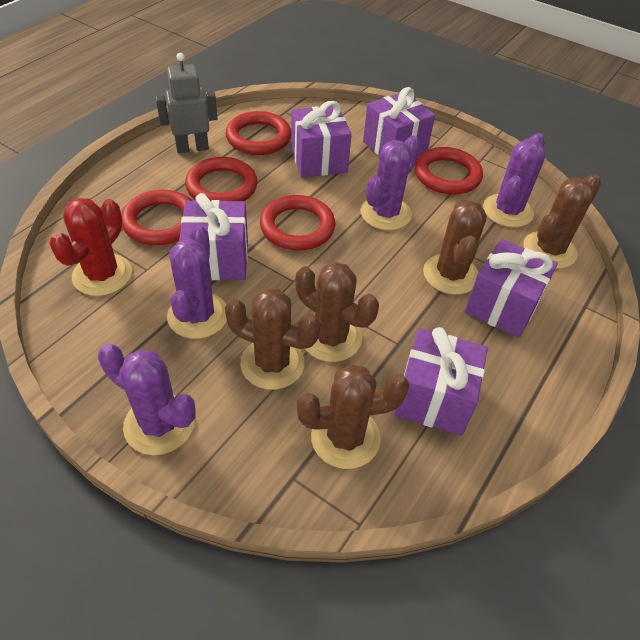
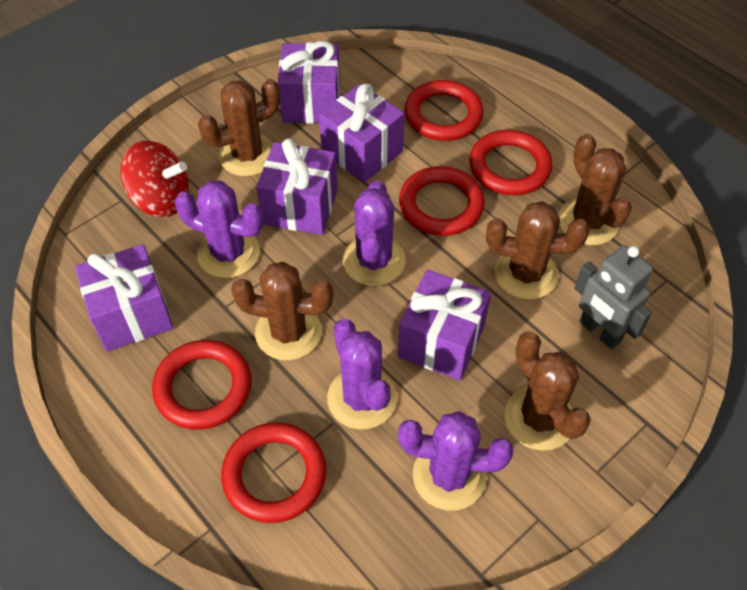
red cactus: 1 -> 0
red spinning top: 0 -> 1

